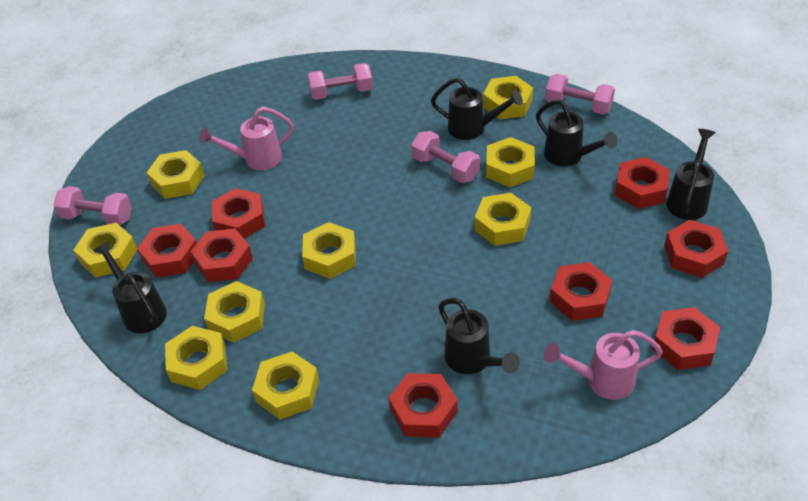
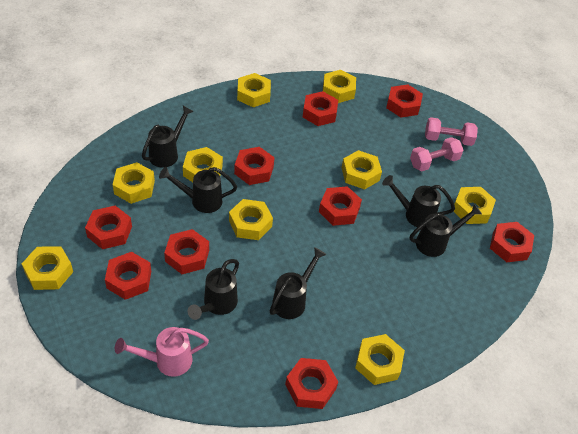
black watering can: 5 -> 6
pink dumbbell: 4 -> 2
pink watering can: 2 -> 1
red nut: 8 -> 9

